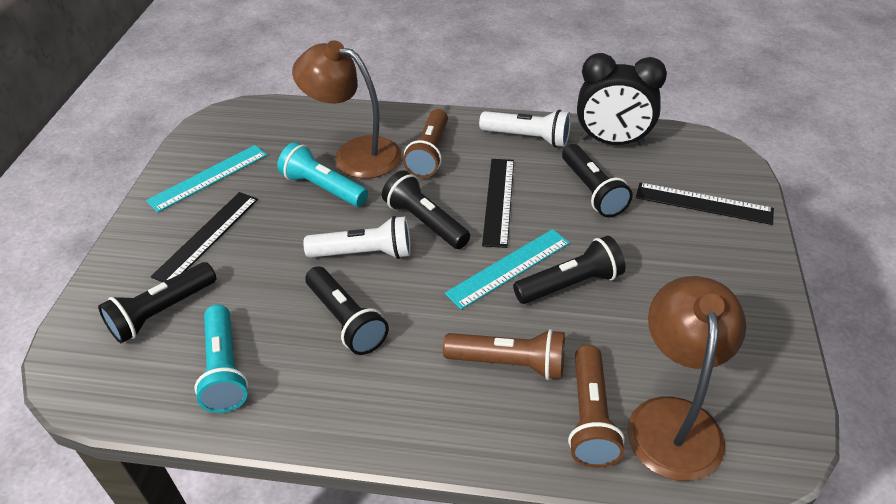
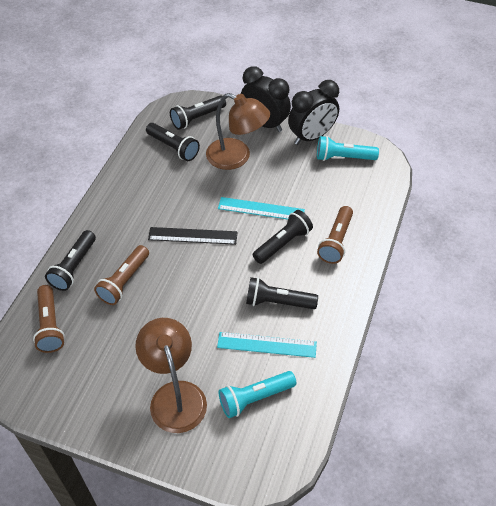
black clock: 1 -> 2
black ruler: 3 -> 1
white flashlight: 2 -> 0

